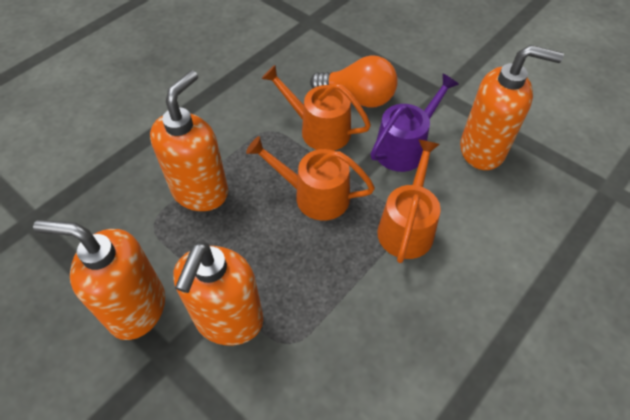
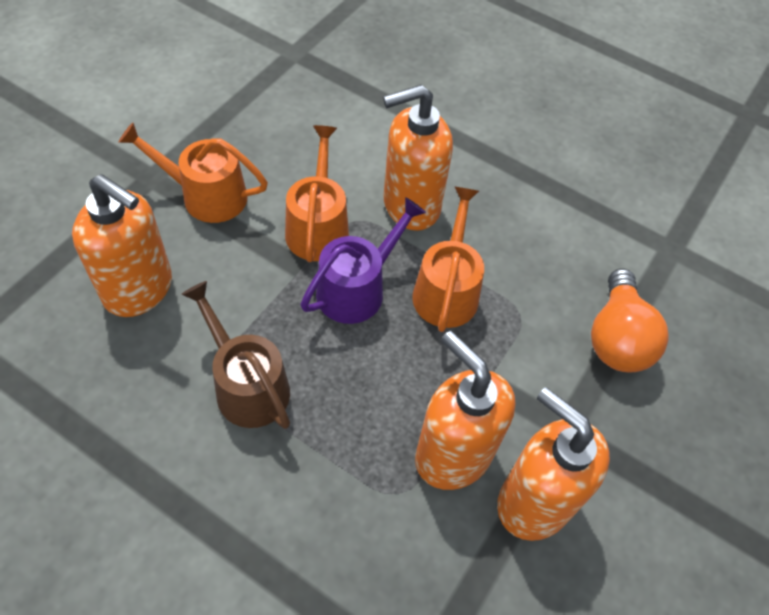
brown watering can: 0 -> 1

